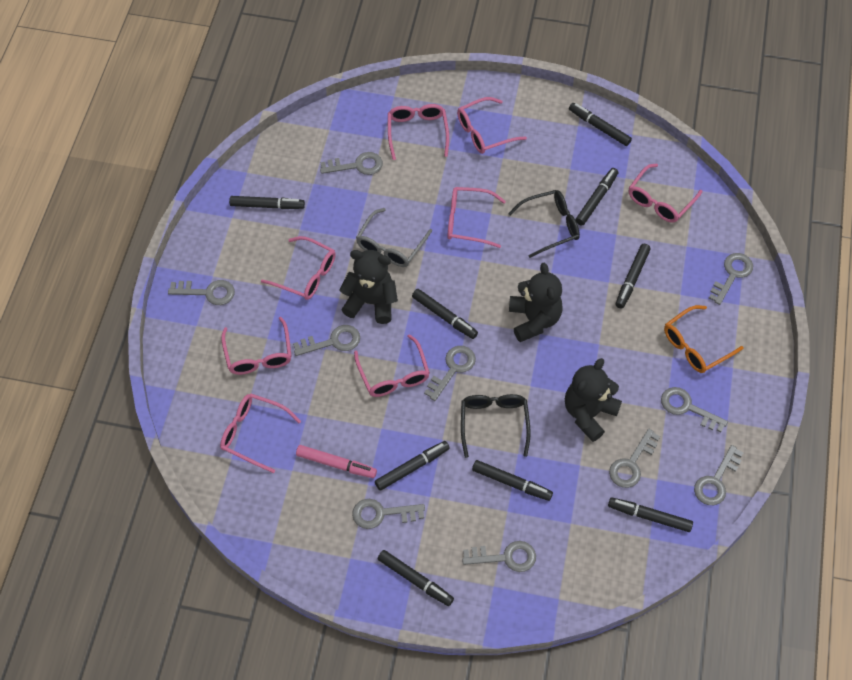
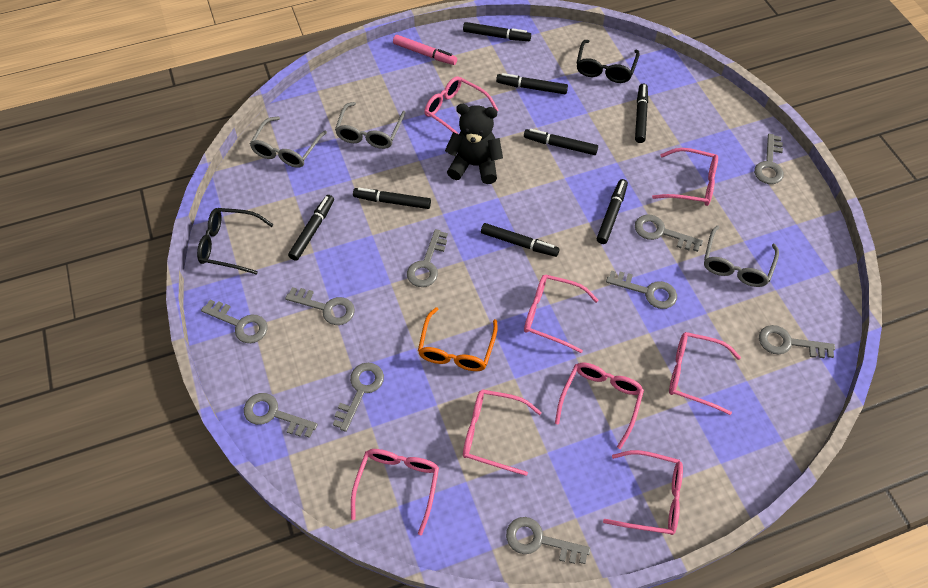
black marker: 9 -> 8
black teddy bear: 3 -> 1
grey glasses: 1 -> 3

